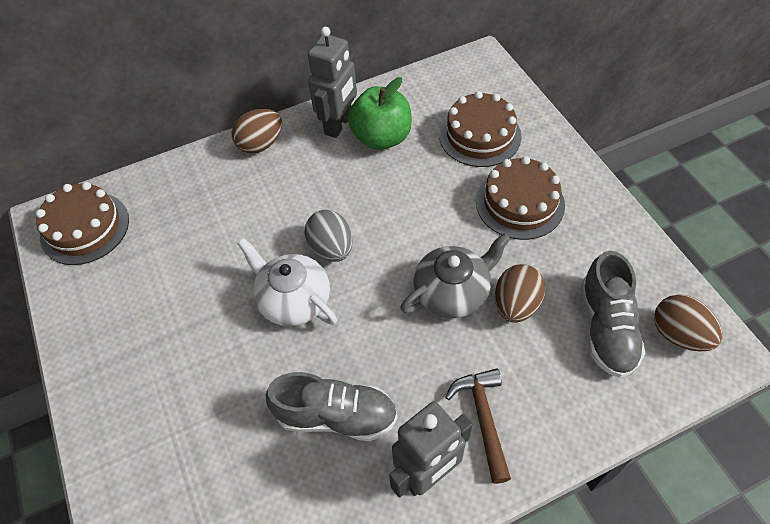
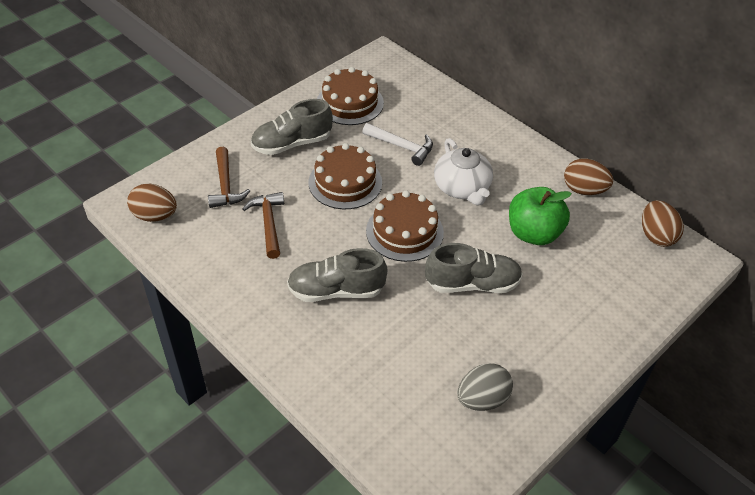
brown hammer: 1 -> 2
grey robot: 2 -> 0
grey shoe: 2 -> 3
grey teapot: 1 -> 0
white hammer: 0 -> 1

